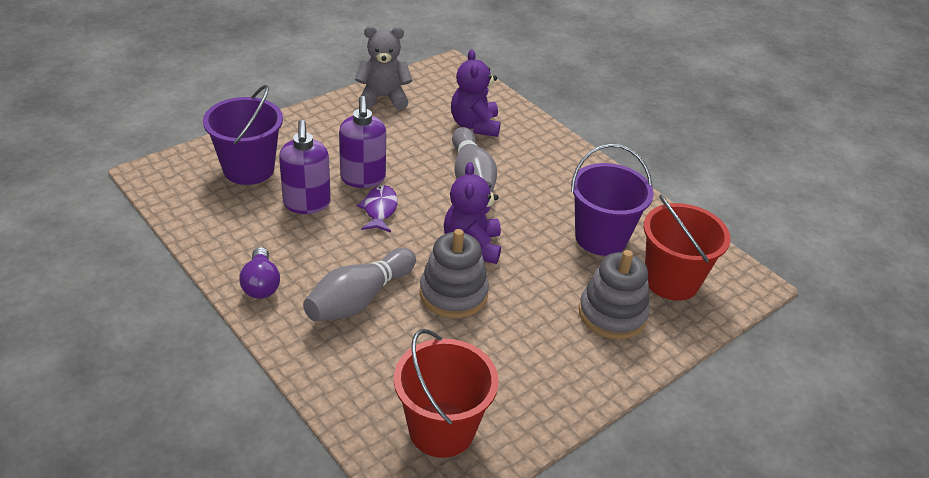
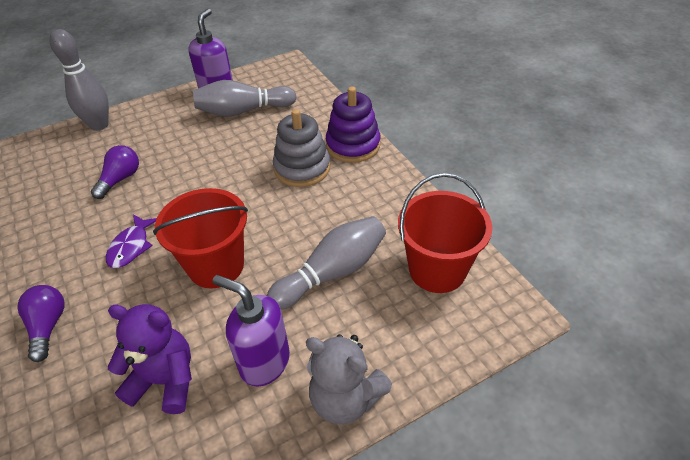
grey bowling pin: 2 -> 3
grey stacking toy: 2 -> 1
purple bucket: 2 -> 0
purple light bulb: 1 -> 2
purple stacking toy: 0 -> 1
purple teddy bear: 2 -> 1

